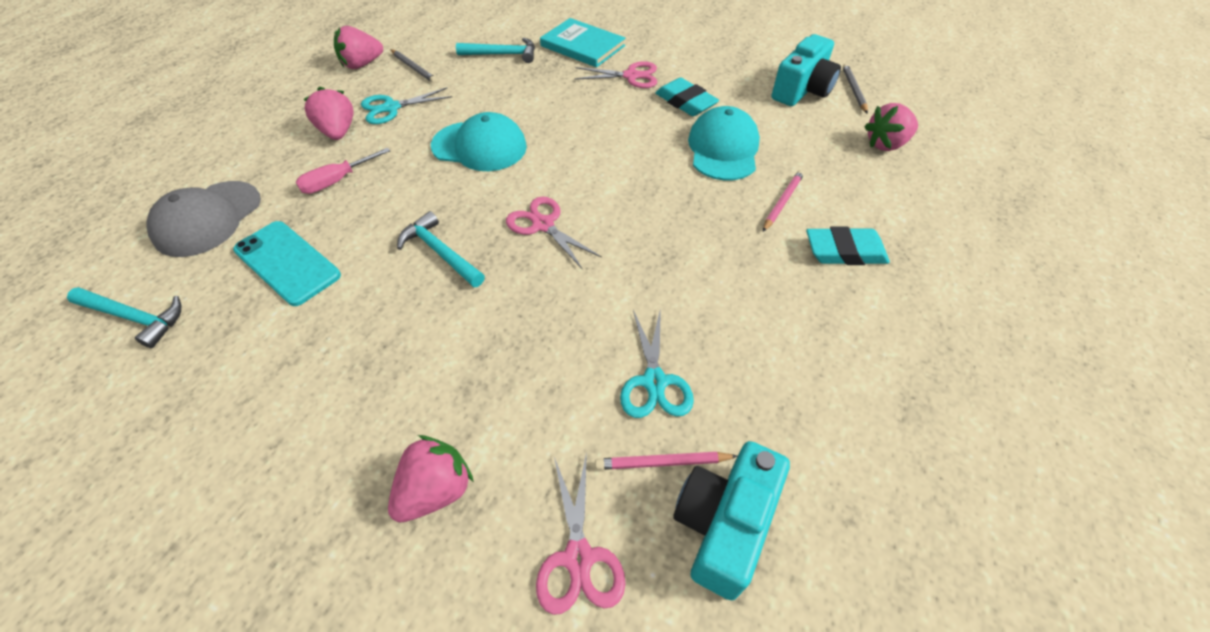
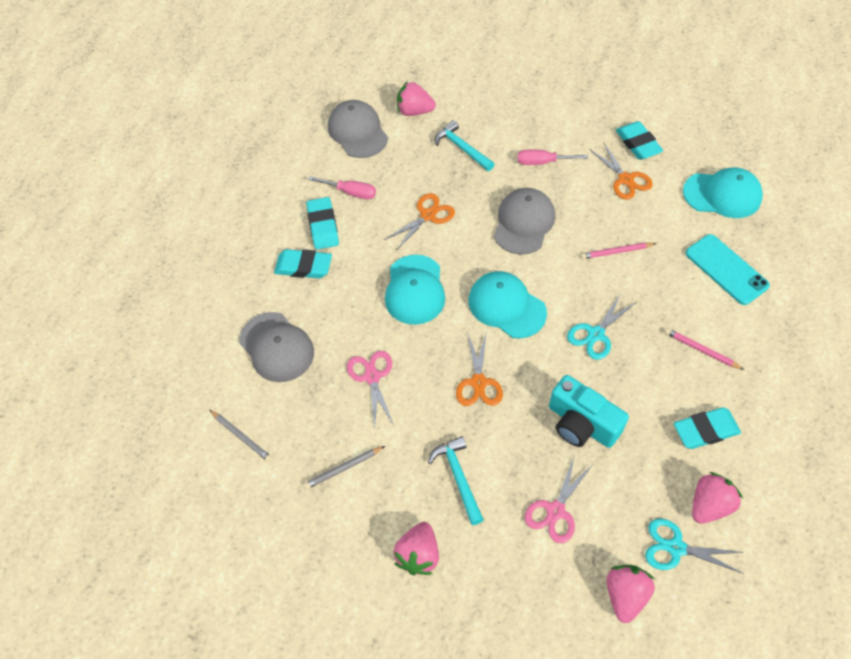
grey cap: 1 -> 3
orange scissors: 0 -> 3
pink scissors: 3 -> 2
pink screwdriver: 1 -> 2
turquoise book: 1 -> 0
turquoise camera: 2 -> 1
turquoise cap: 2 -> 3
turquoise eraser: 2 -> 4
turquoise hammer: 3 -> 2

